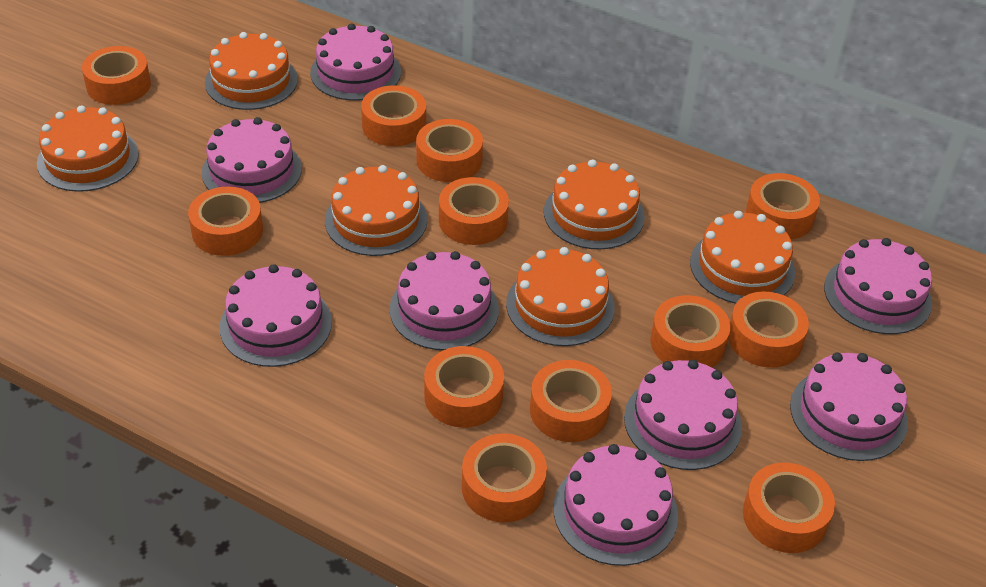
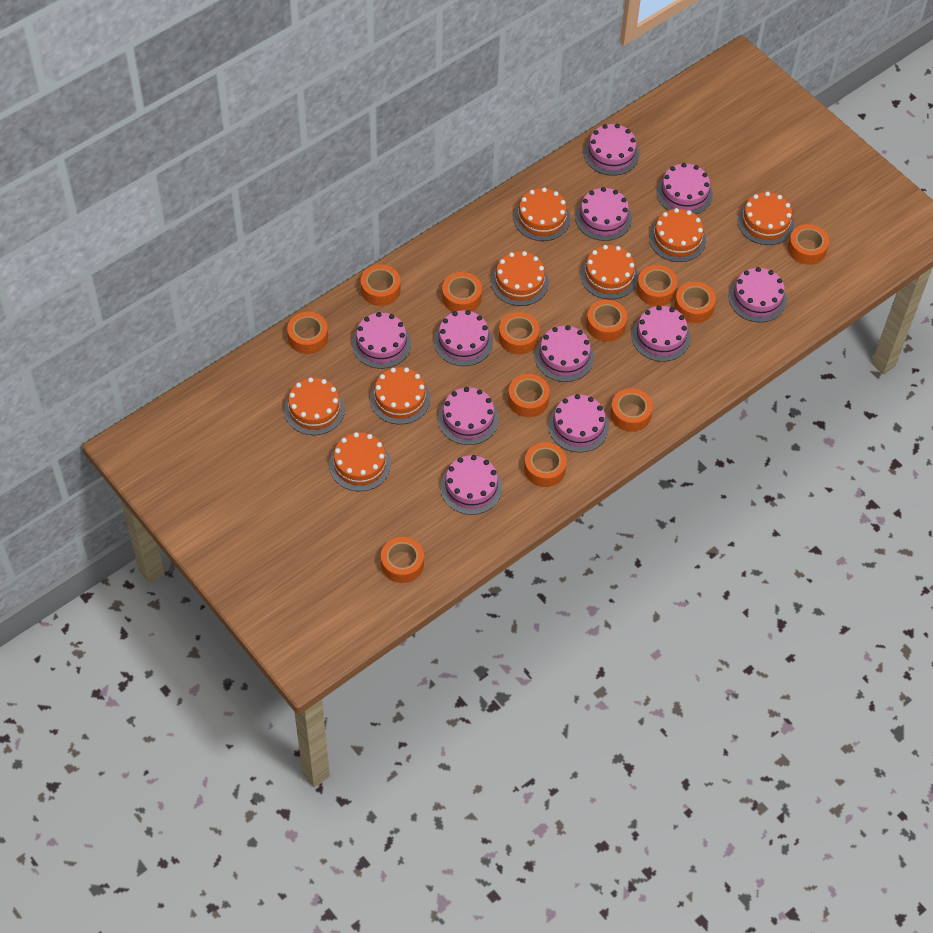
orange cake: 6 -> 8
pink cake: 8 -> 11

